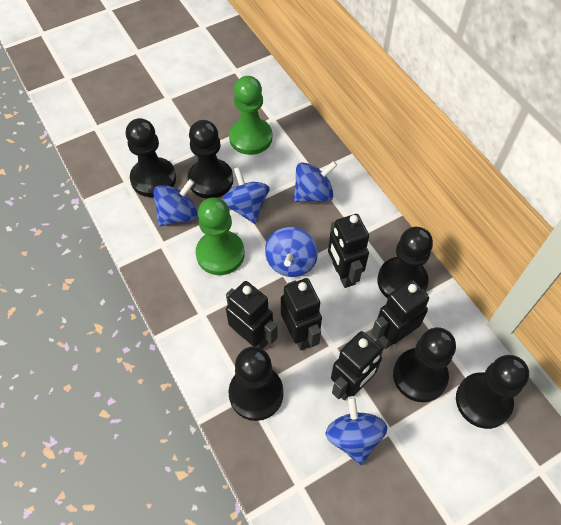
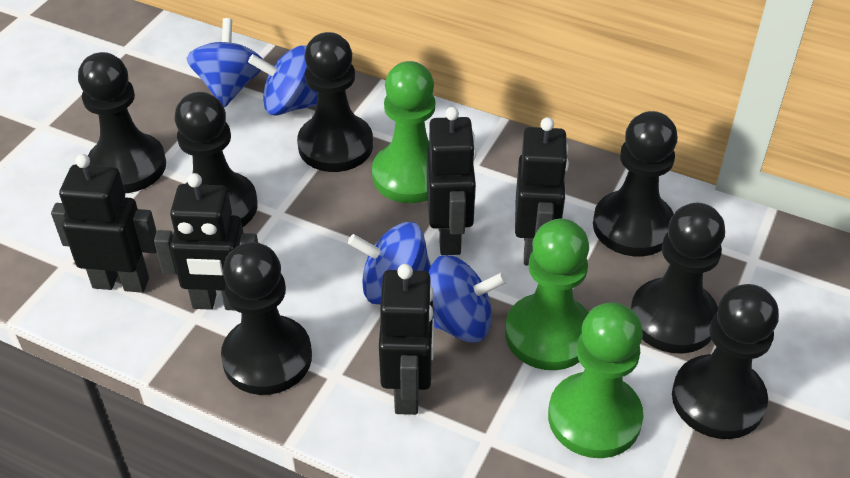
black pawn: 6 -> 7
blue spinning top: 5 -> 4
green pawn: 2 -> 3

